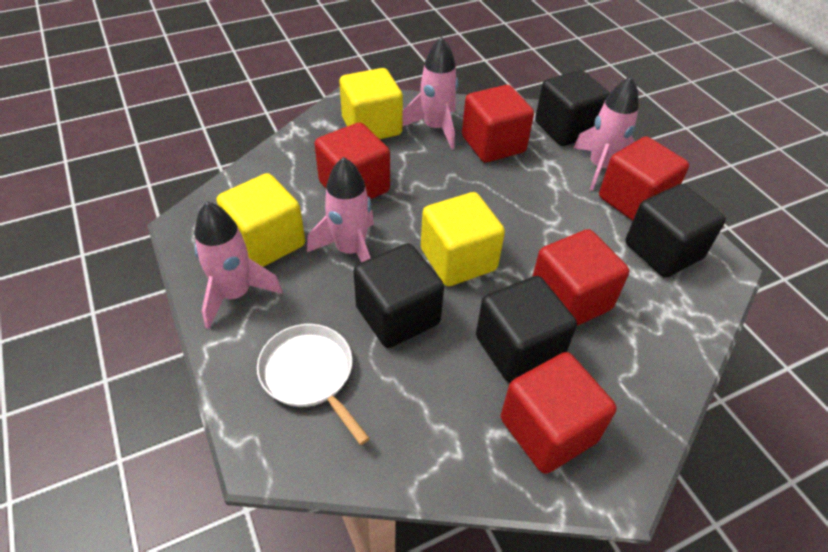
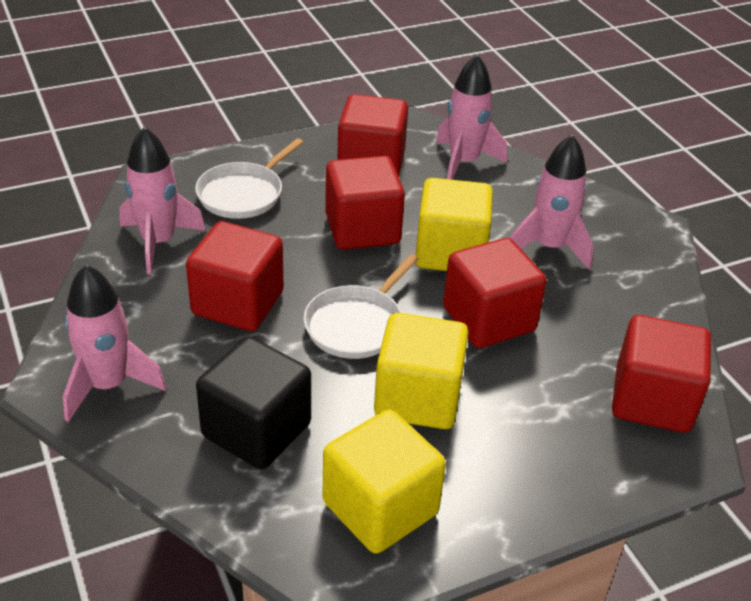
black cube: 4 -> 1
white pan: 1 -> 2

